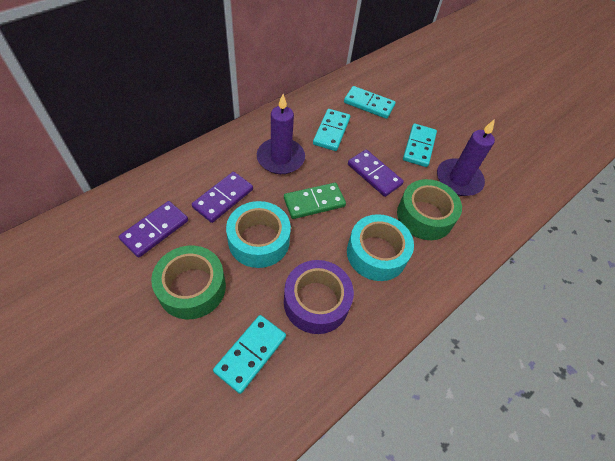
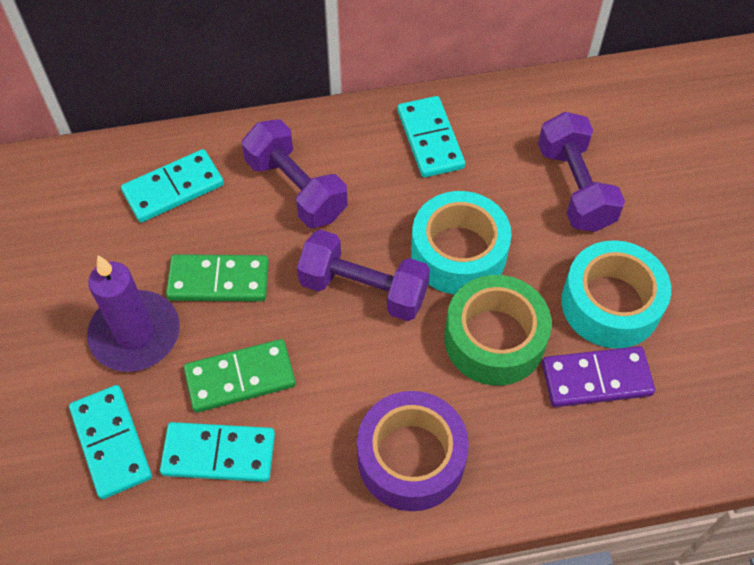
green domino: 1 -> 2
green tape: 2 -> 1
purple candle: 2 -> 1
purple domino: 3 -> 1
purple dumbbell: 0 -> 3

